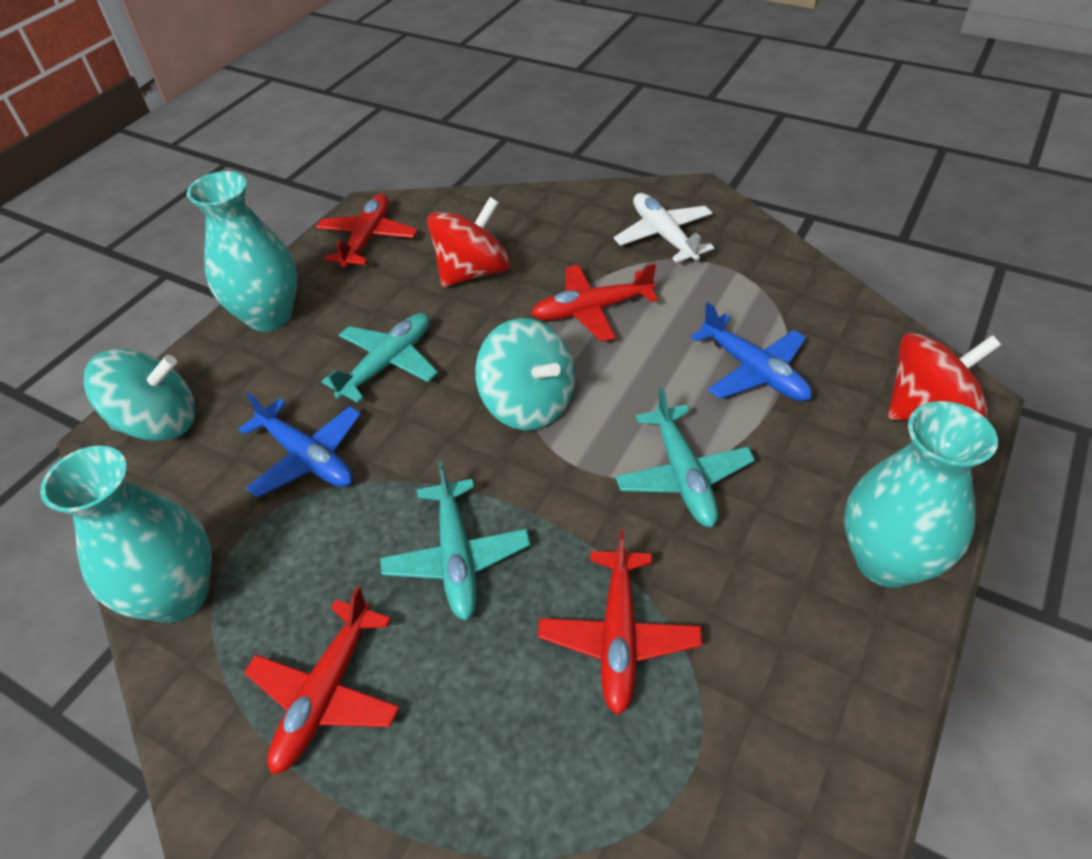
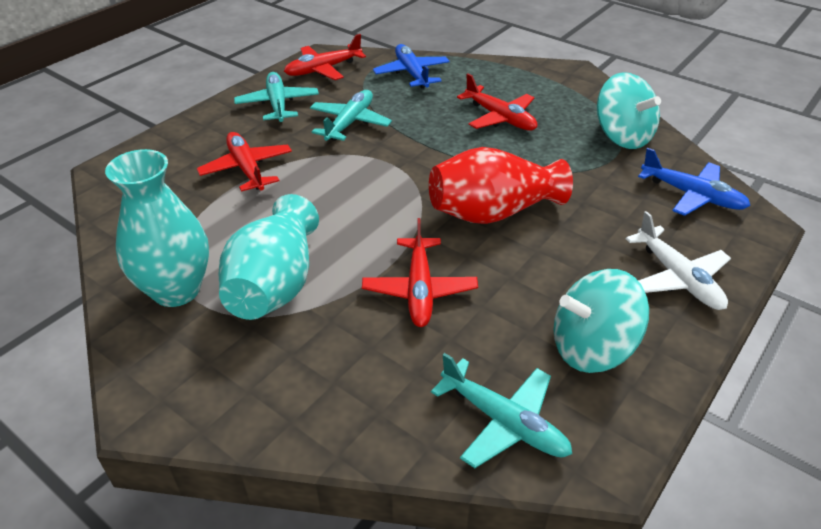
red spinning top: 2 -> 0
red vase: 0 -> 1
turquoise vase: 3 -> 2

